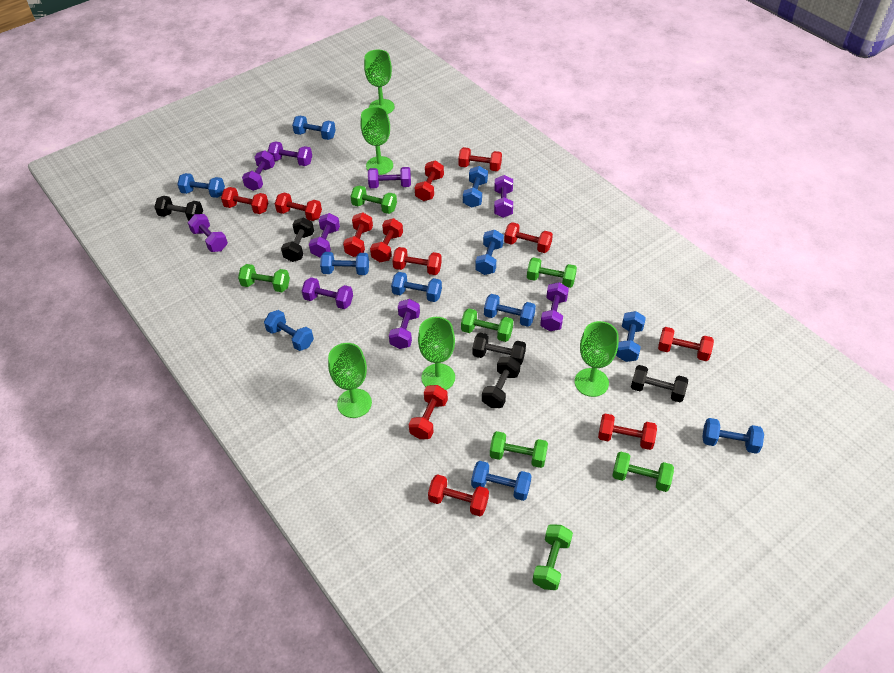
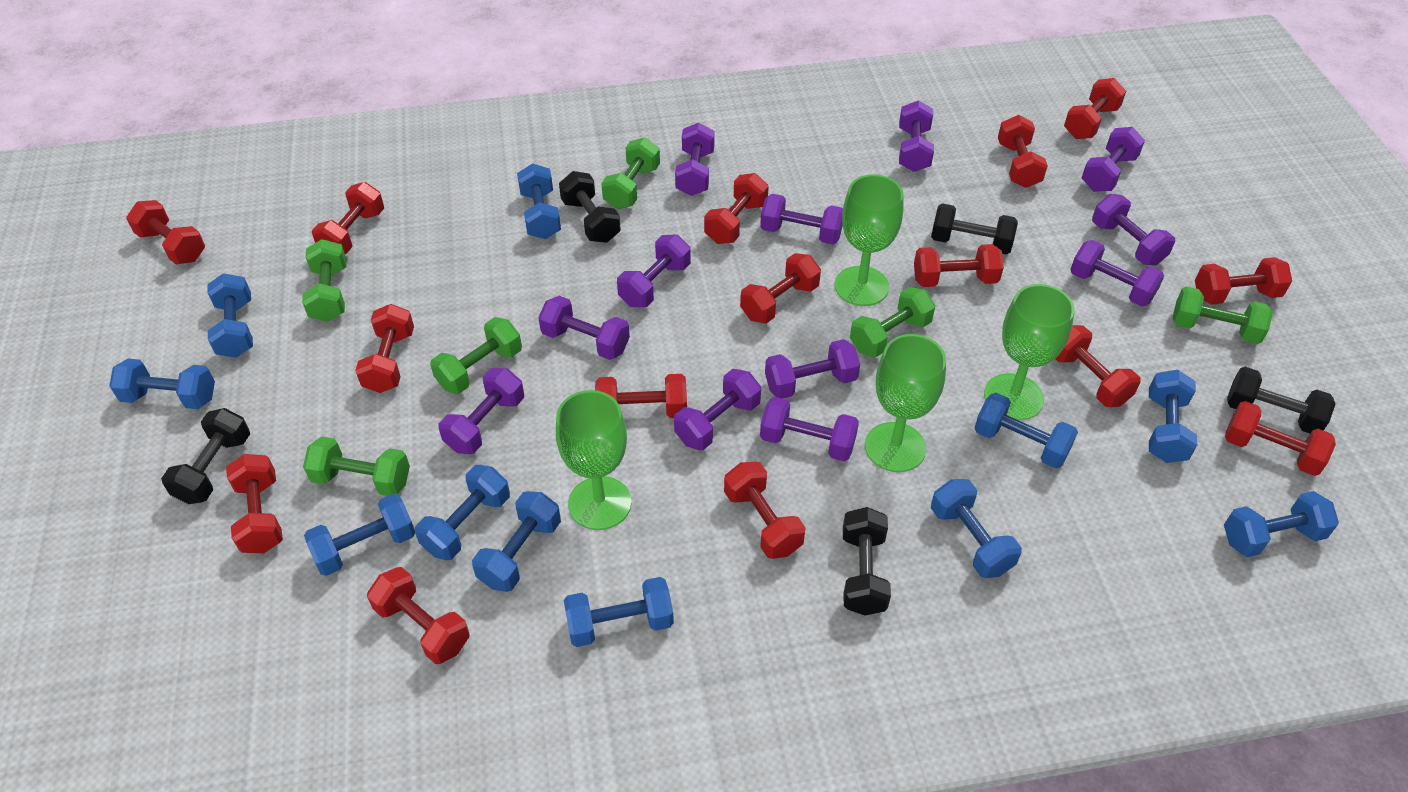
green dumbbell: 7 -> 6
green goblet: 5 -> 4
purple dumbbell: 9 -> 12
red dumbbell: 12 -> 15

